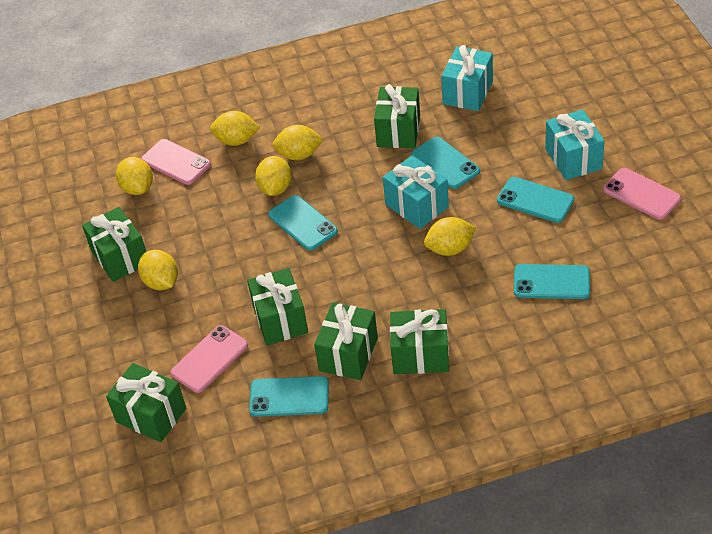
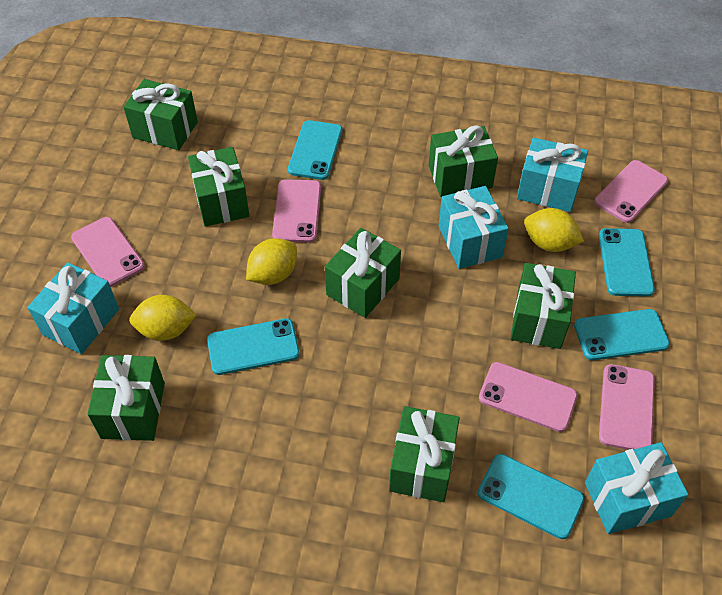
green gift: 6 -> 7
pink phone: 3 -> 5
turquoise gift: 3 -> 4
yellow lemon: 6 -> 3

